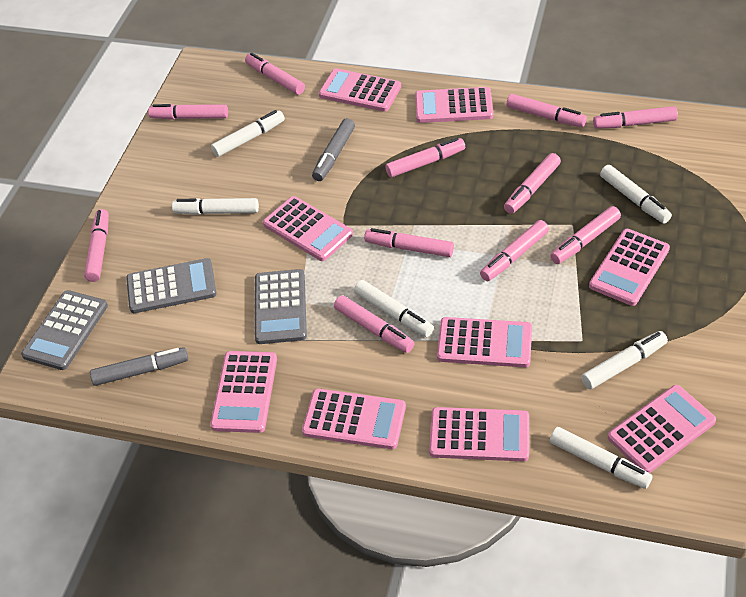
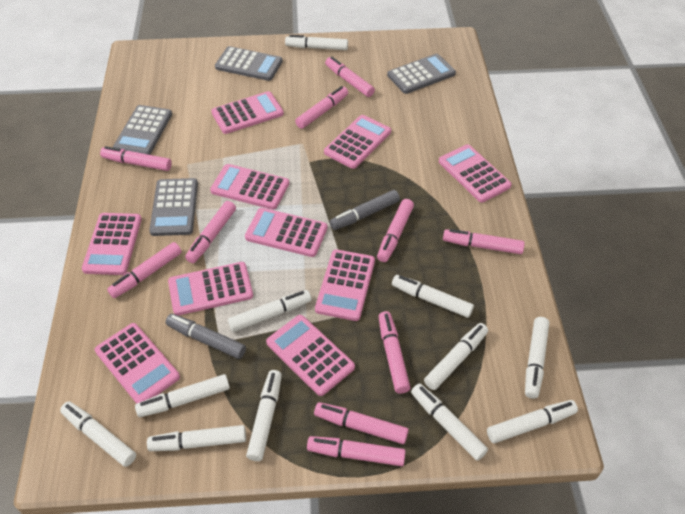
grey calculator: 3 -> 4
pink calculator: 9 -> 10
pink marker: 11 -> 10
white marker: 6 -> 11

